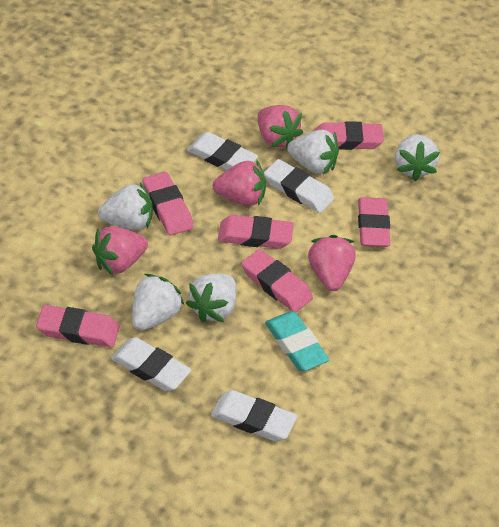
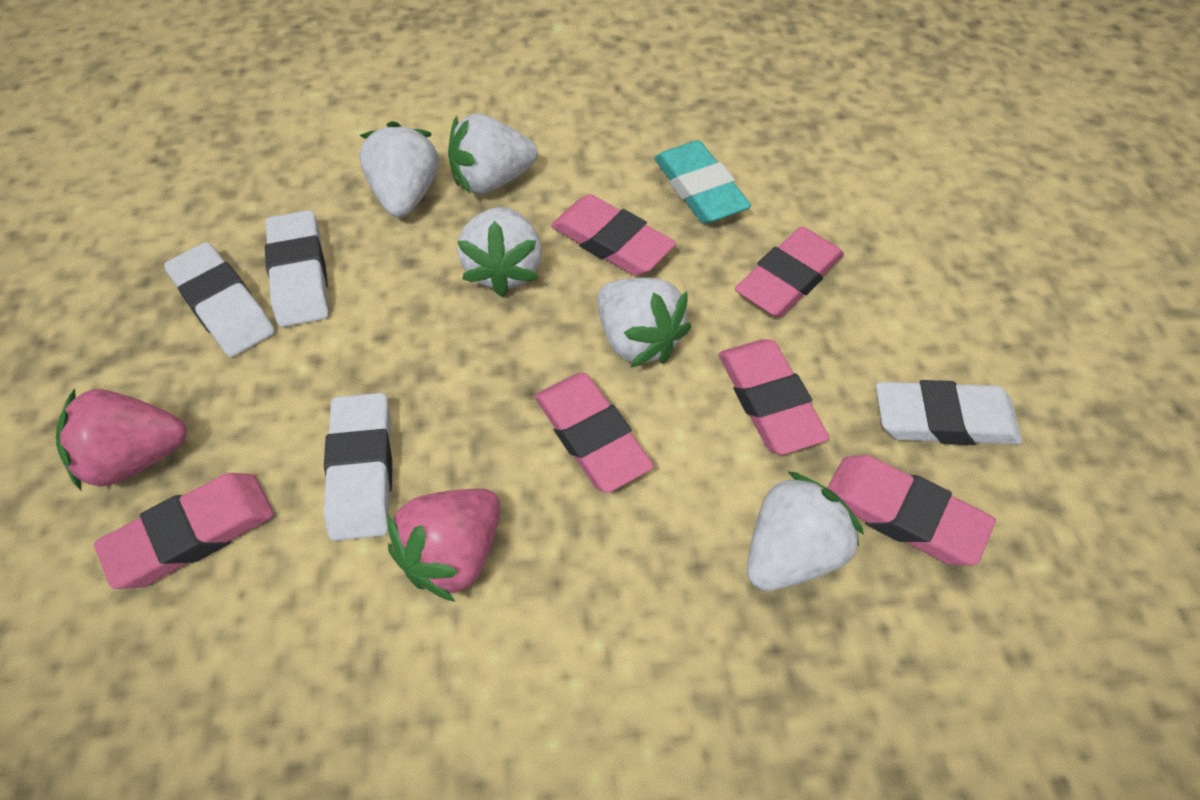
pink strawberry: 4 -> 2

